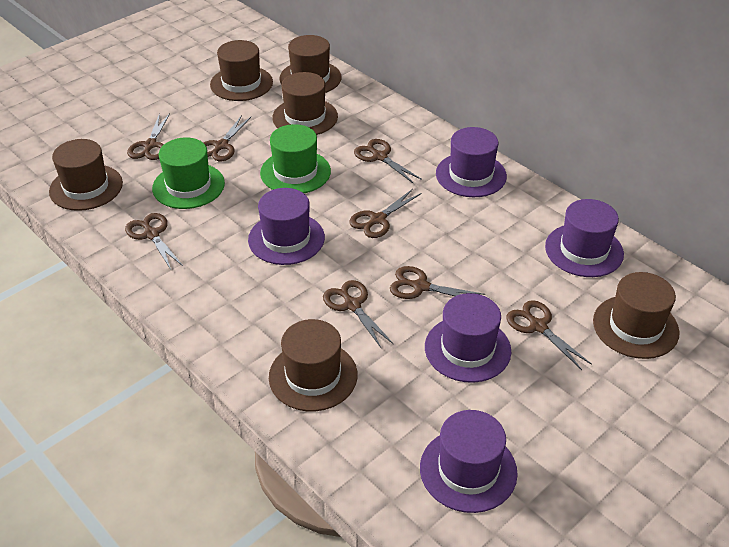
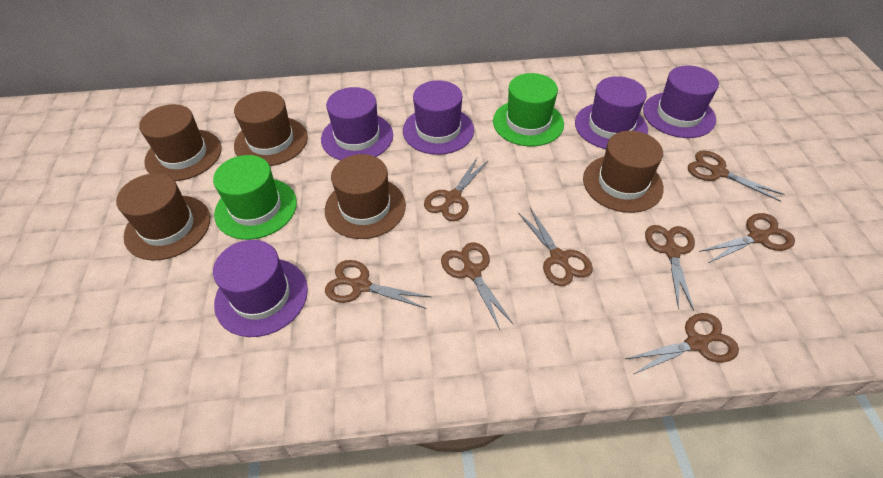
brown hat: 6 -> 5

